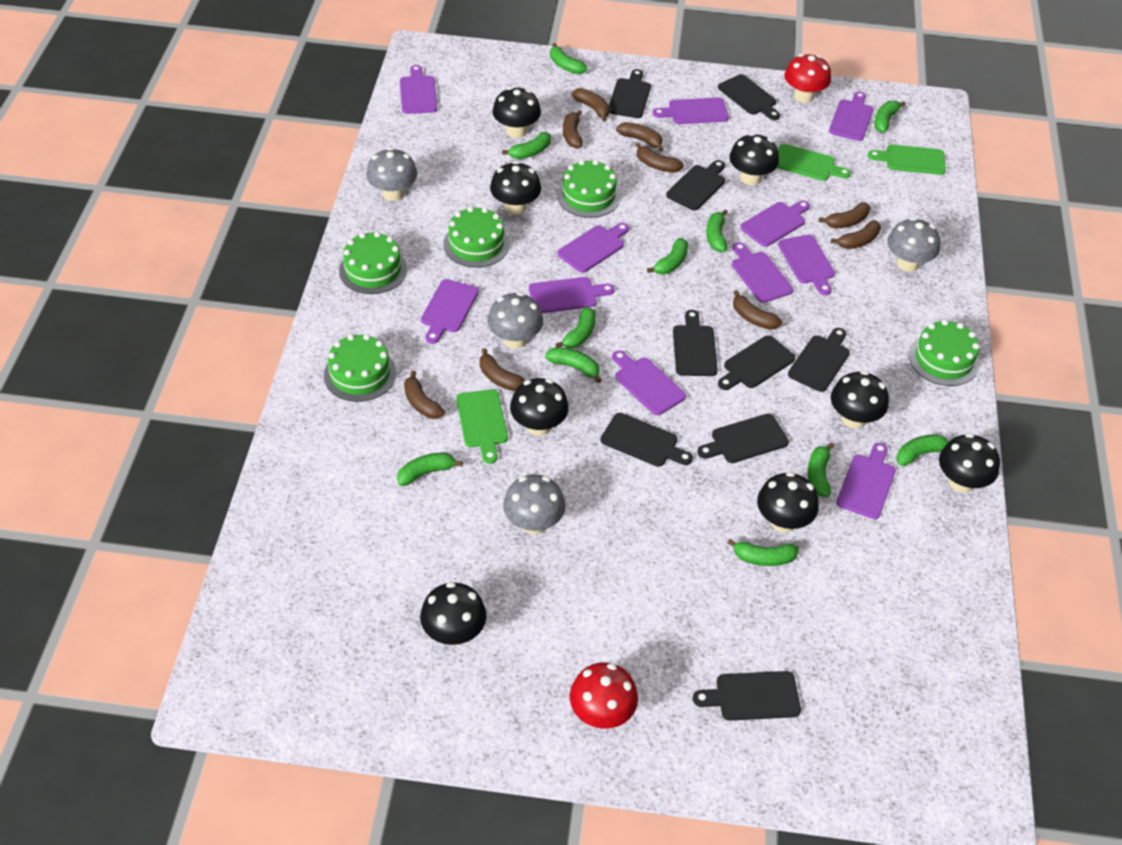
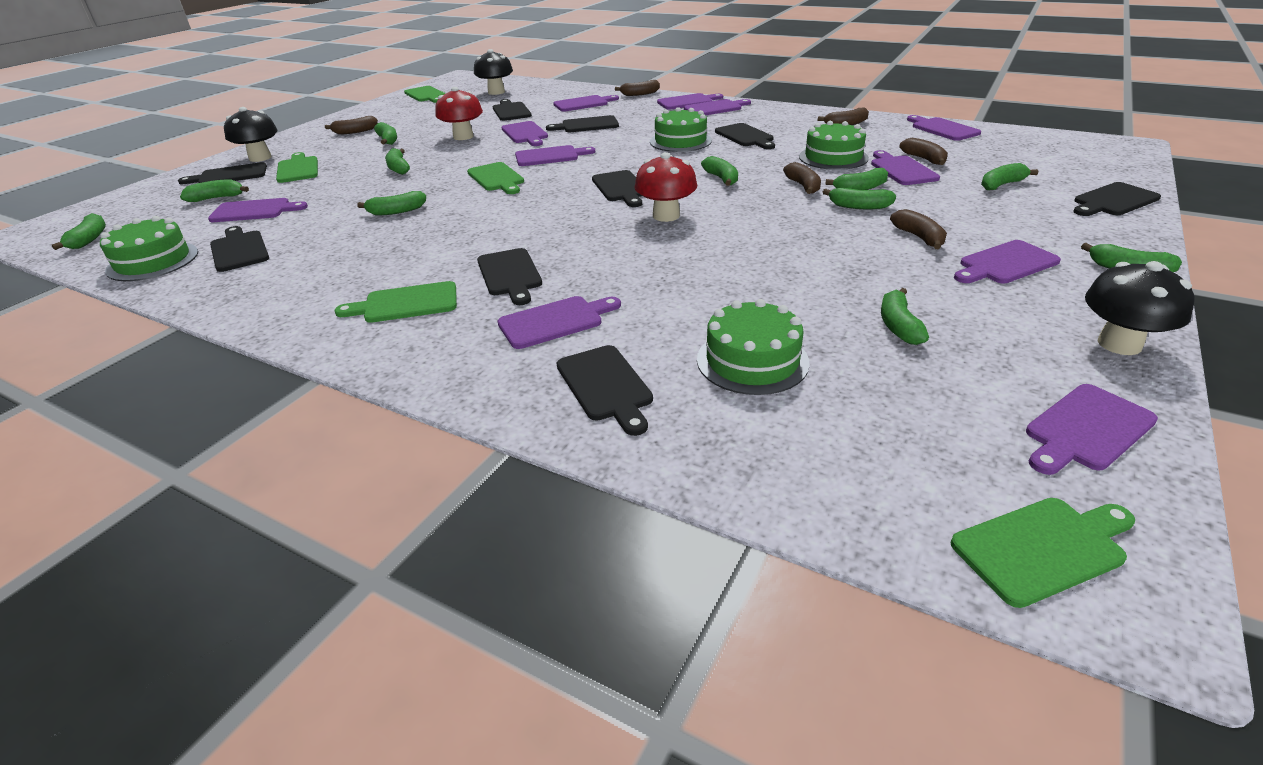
black mushroom: 8 -> 3
brown banana: 9 -> 6
green cake: 5 -> 4
green cutting board: 3 -> 5
grey mushroom: 4 -> 0

